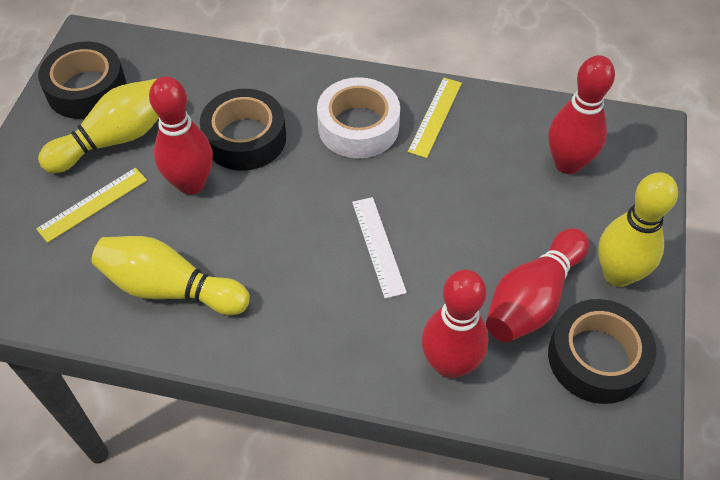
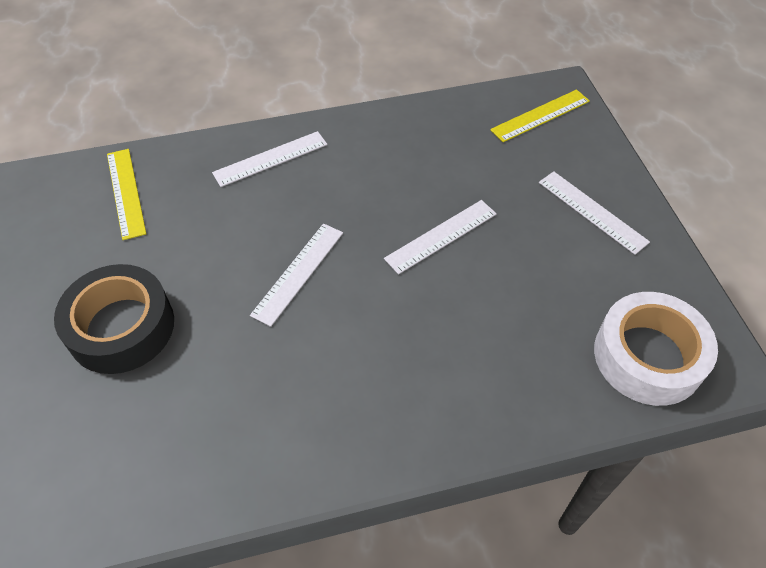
black tape: 3 -> 1
red bowling pin: 4 -> 0
white ruler: 1 -> 4
yellow bowling pin: 3 -> 0

